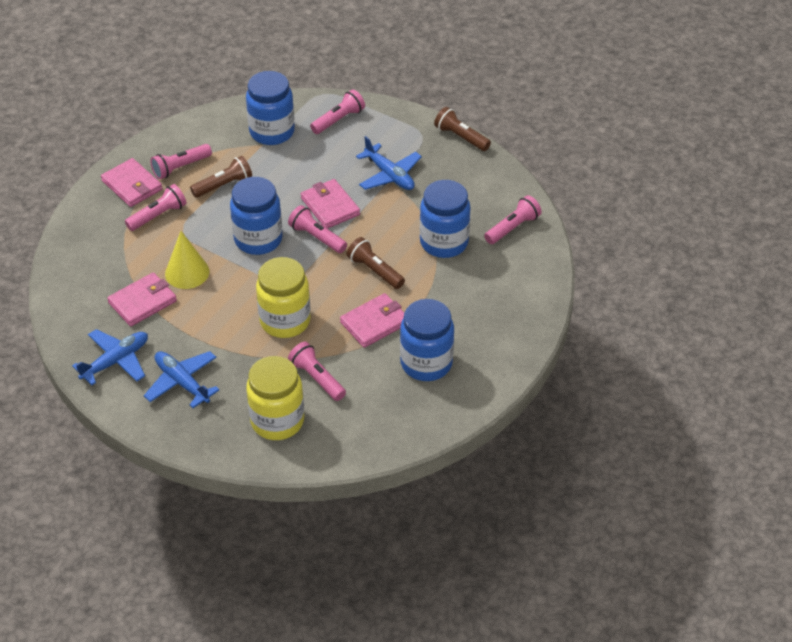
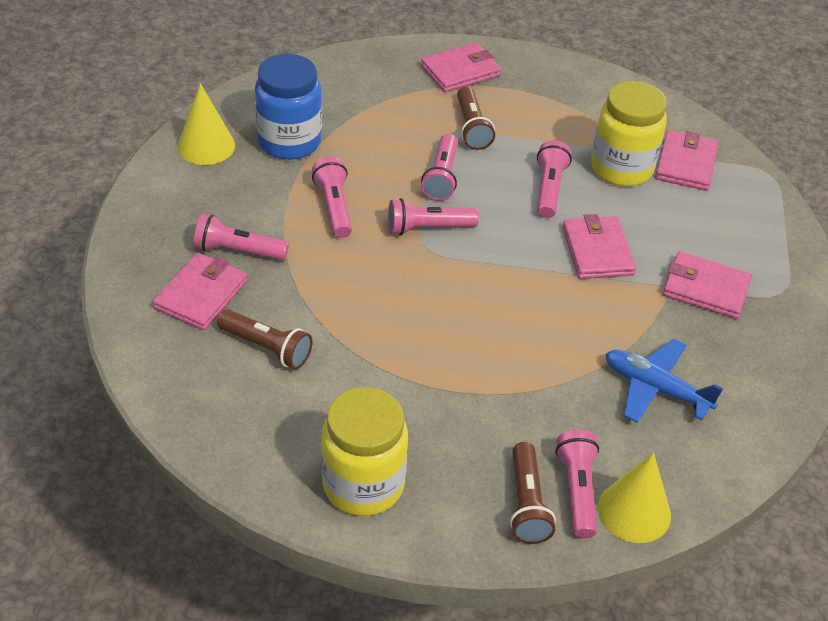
blue jar: 4 -> 1
blue plane: 3 -> 1
pink wallet: 4 -> 5
yellow cone: 1 -> 2

